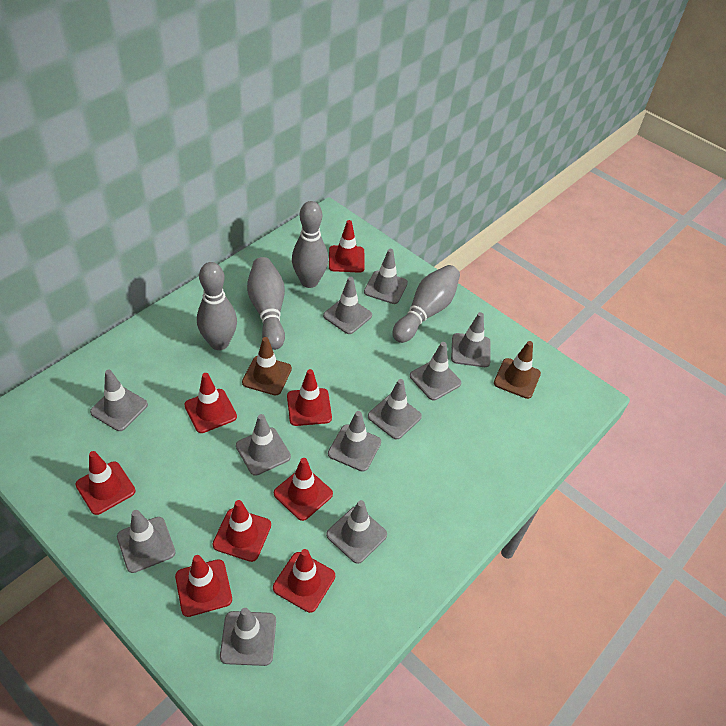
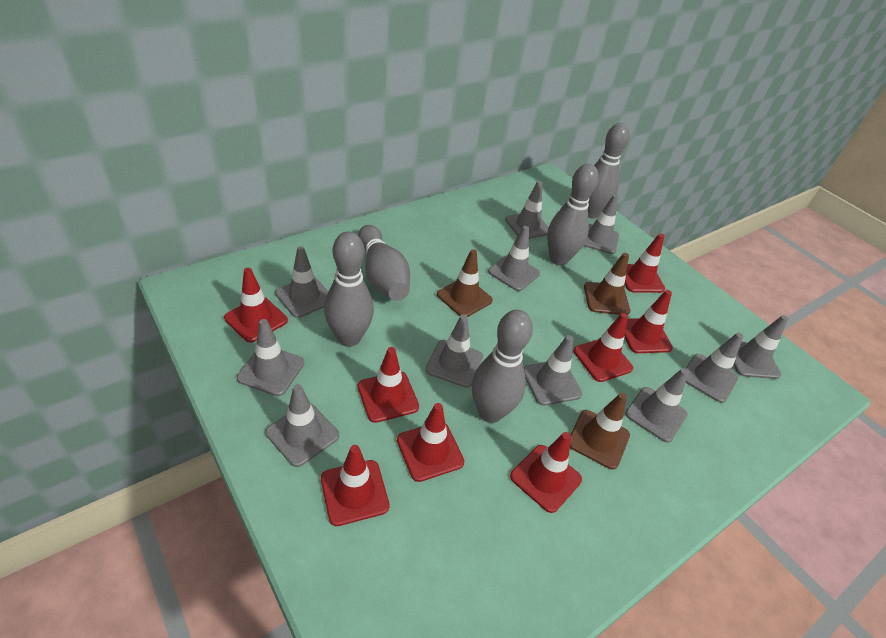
brown traffic cone: 2 -> 3
grey bowling pin: 4 -> 5

